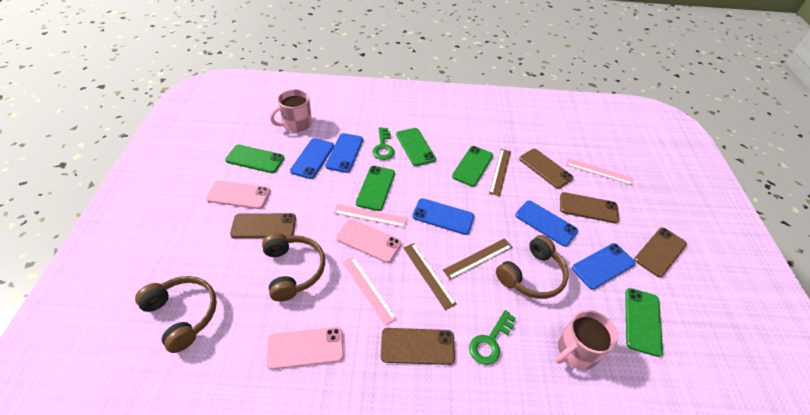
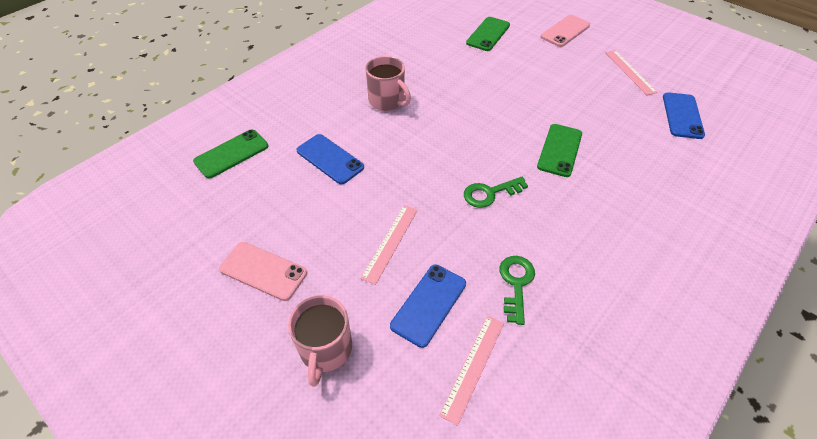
blue phone: 5 -> 3
brown headphones: 3 -> 0
brown phone: 5 -> 0
brown ruler: 3 -> 0
green phone: 5 -> 3
pink phone: 3 -> 2

